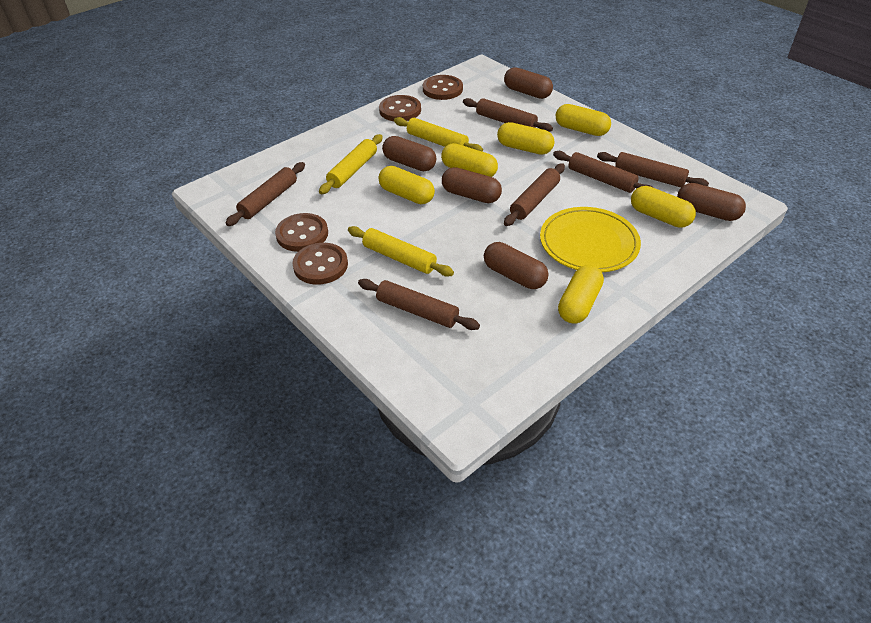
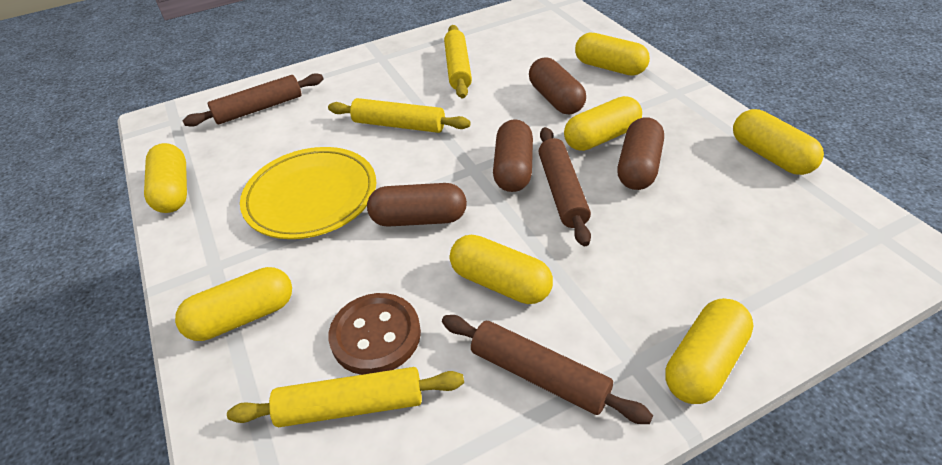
brown button: 4 -> 1
brown capsule: 5 -> 4
brown rolling pin: 6 -> 3
yellow capsule: 6 -> 7

